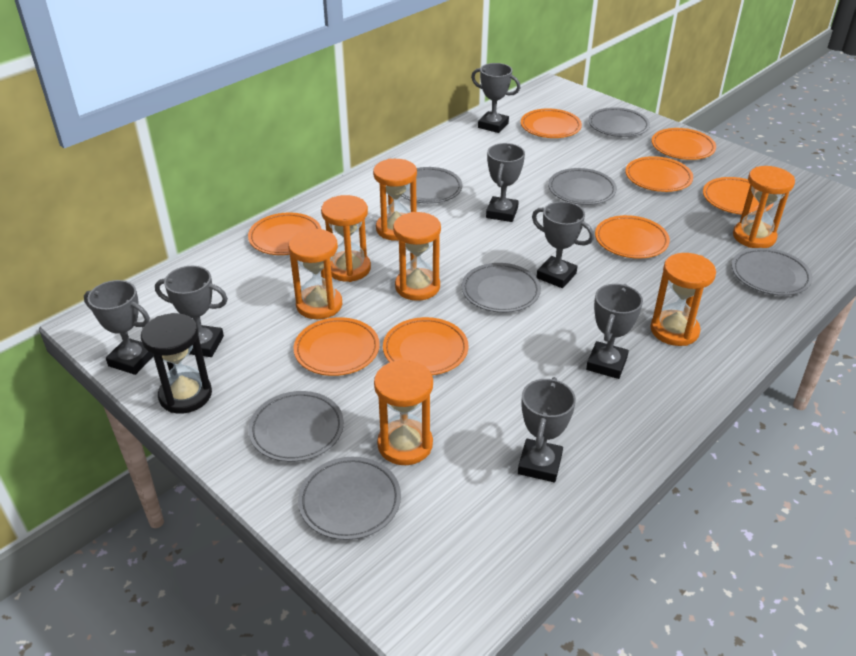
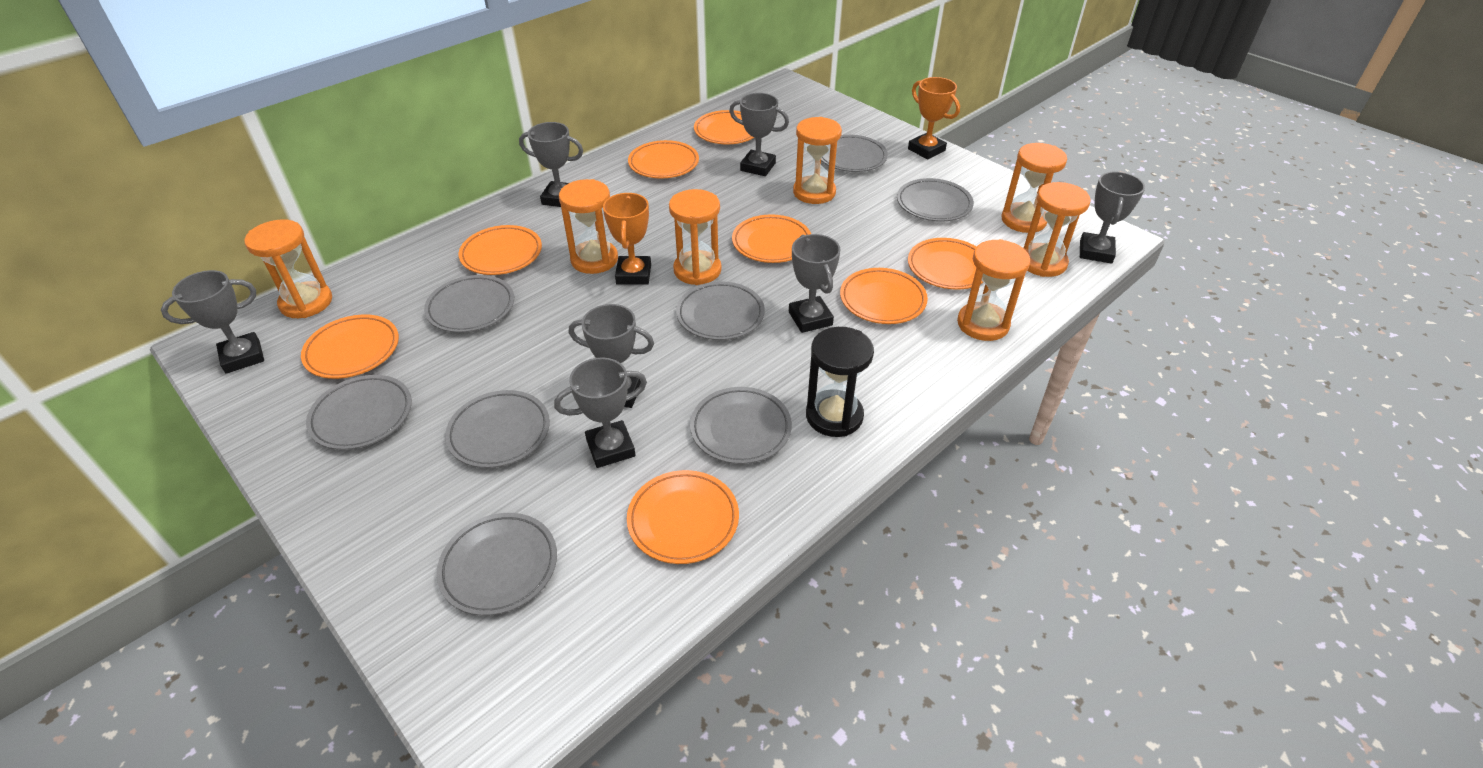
grey plate: 7 -> 8
orange trophy: 0 -> 2

